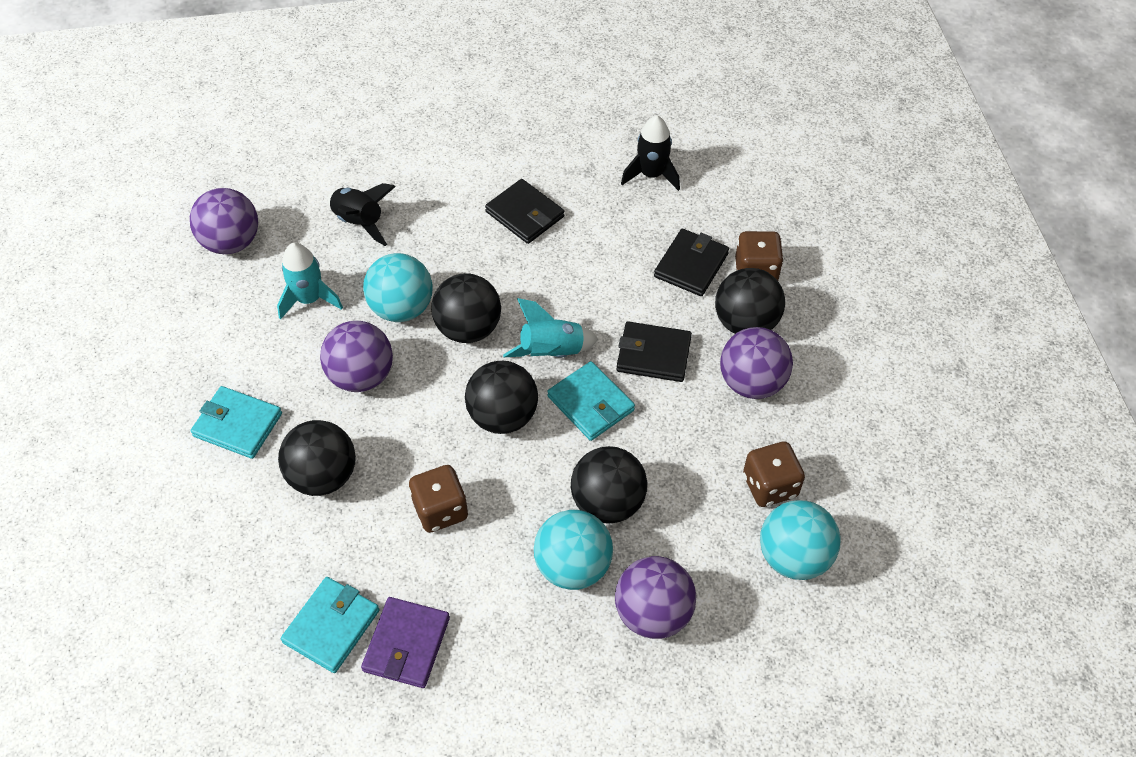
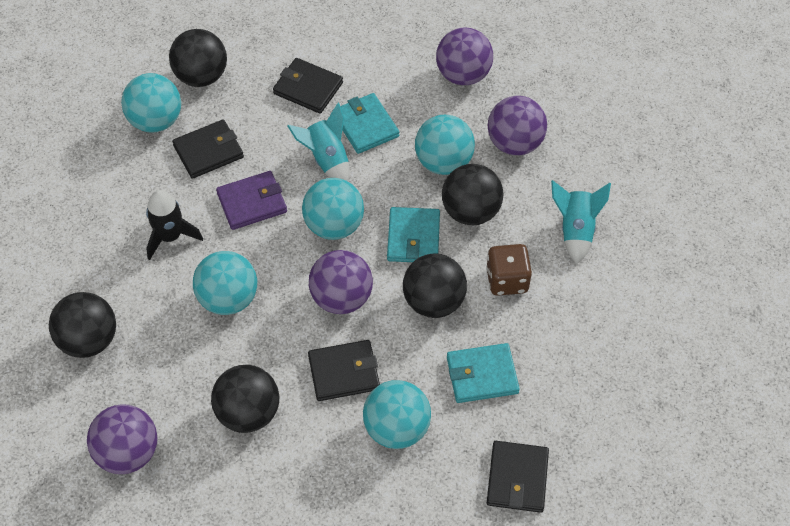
black rocket: 2 -> 1
black wallet: 3 -> 4
brown dice: 3 -> 1
turquoise ball: 3 -> 5

